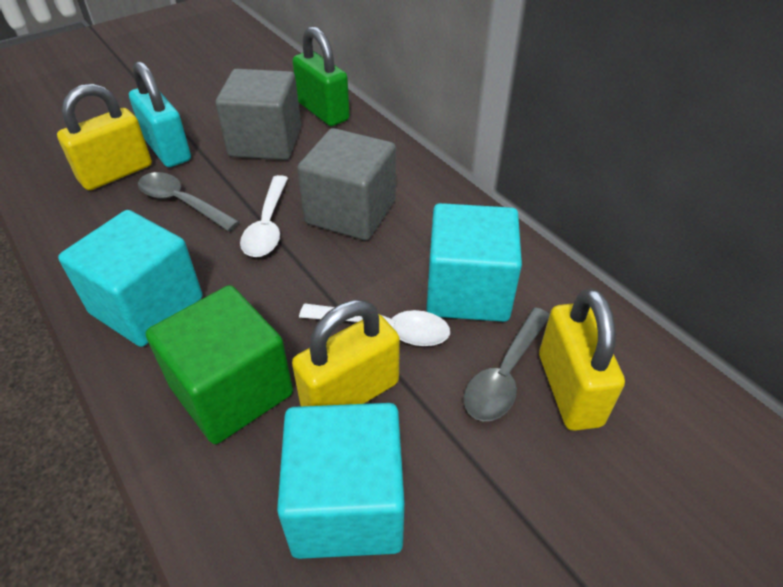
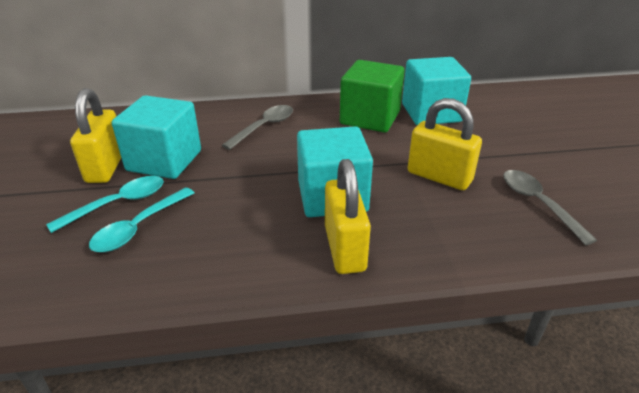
green padlock: 1 -> 0
grey cube: 2 -> 0
turquoise padlock: 1 -> 0
turquoise spoon: 0 -> 2
white spoon: 2 -> 0

